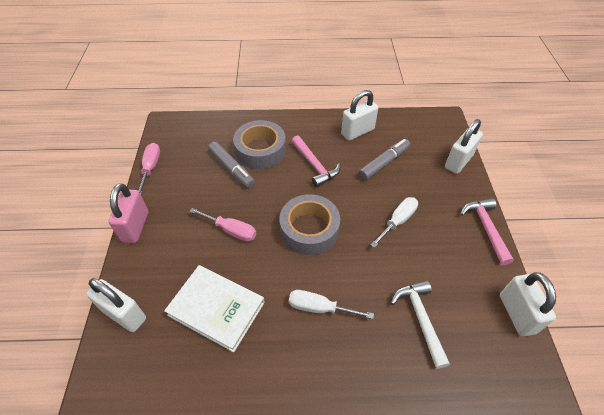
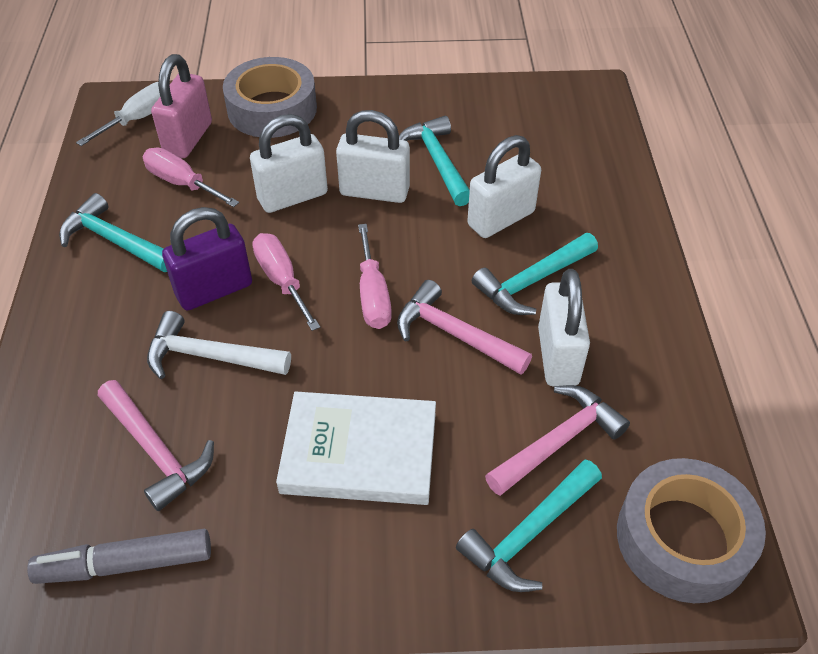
grey marker: 2 -> 1
pink hammer: 2 -> 3
pink screwdriver: 2 -> 3
purple padlock: 0 -> 1
turquoise hammer: 0 -> 4
white screwdriver: 2 -> 1

